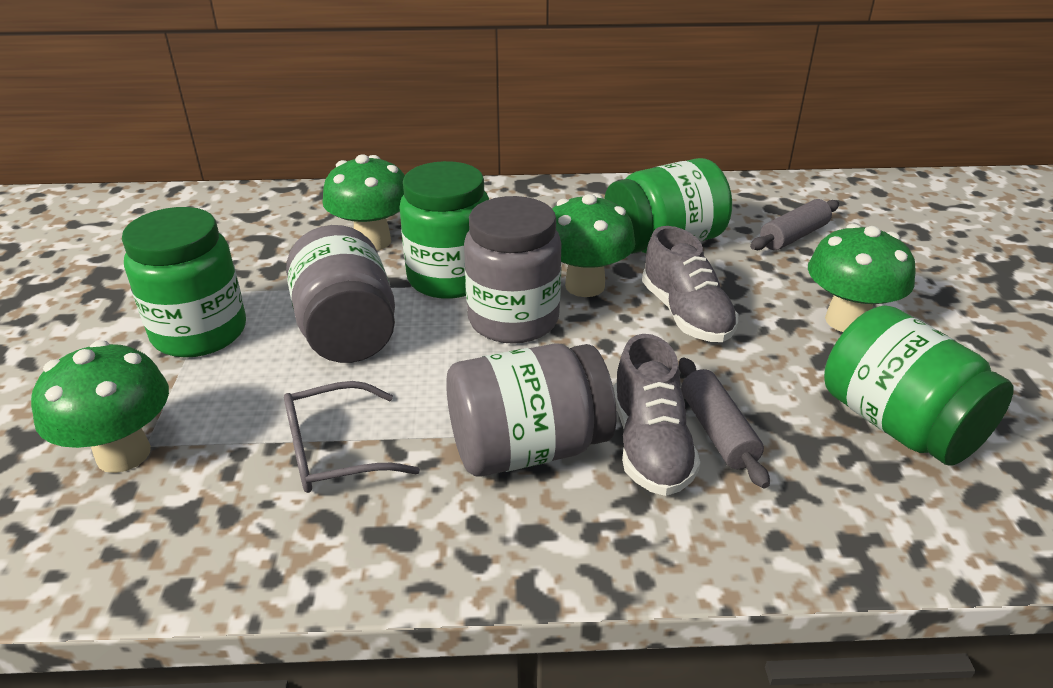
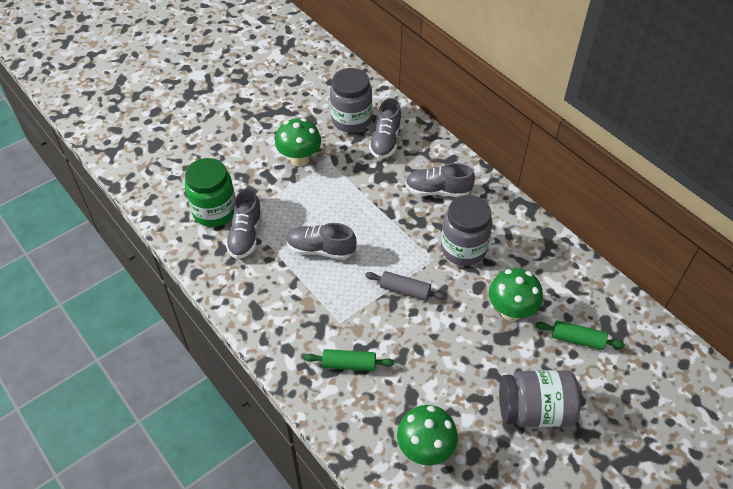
green jar: 4 -> 1
green mushroom: 4 -> 3
green rolling pin: 0 -> 2
grey glasses: 1 -> 0
grey rolling pin: 2 -> 1
grey shoe: 2 -> 4

